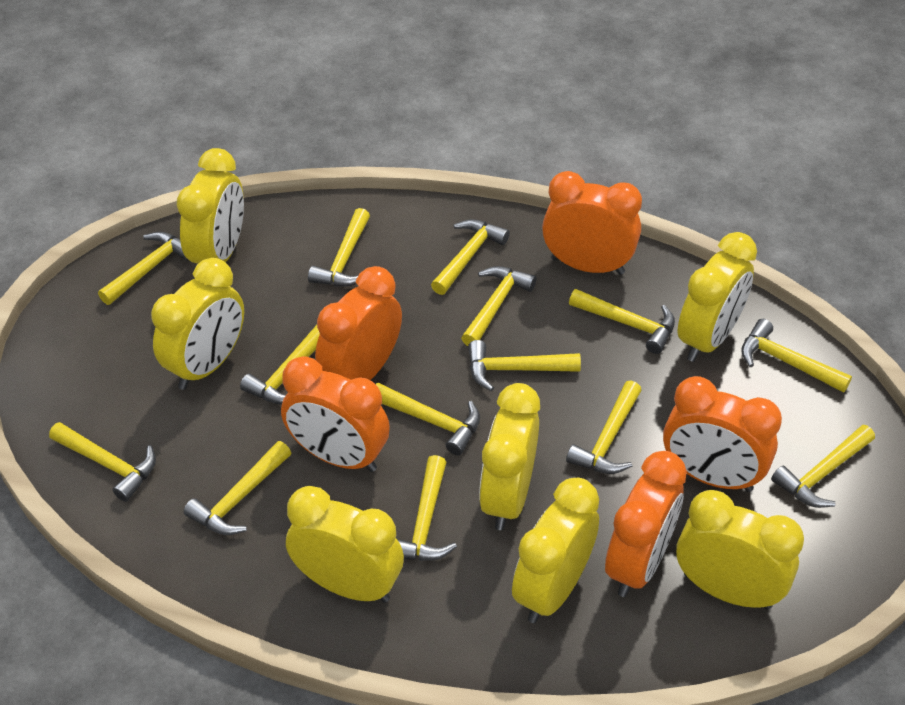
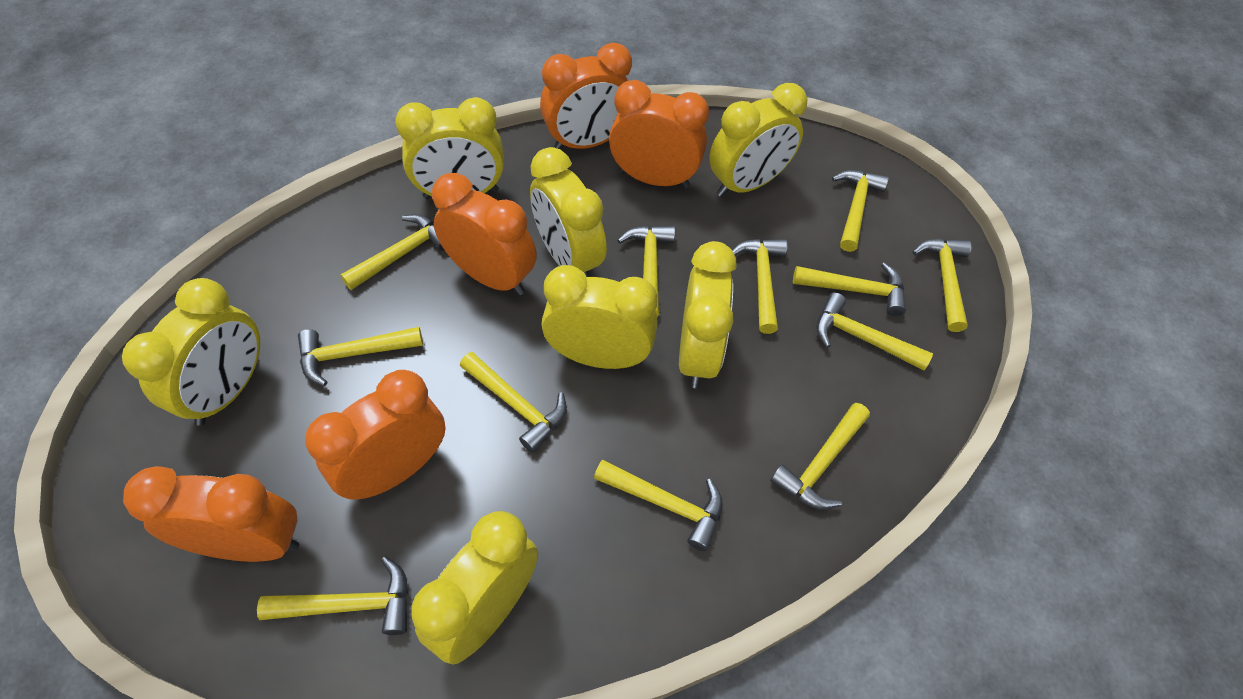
yellow hammer: 14 -> 12

